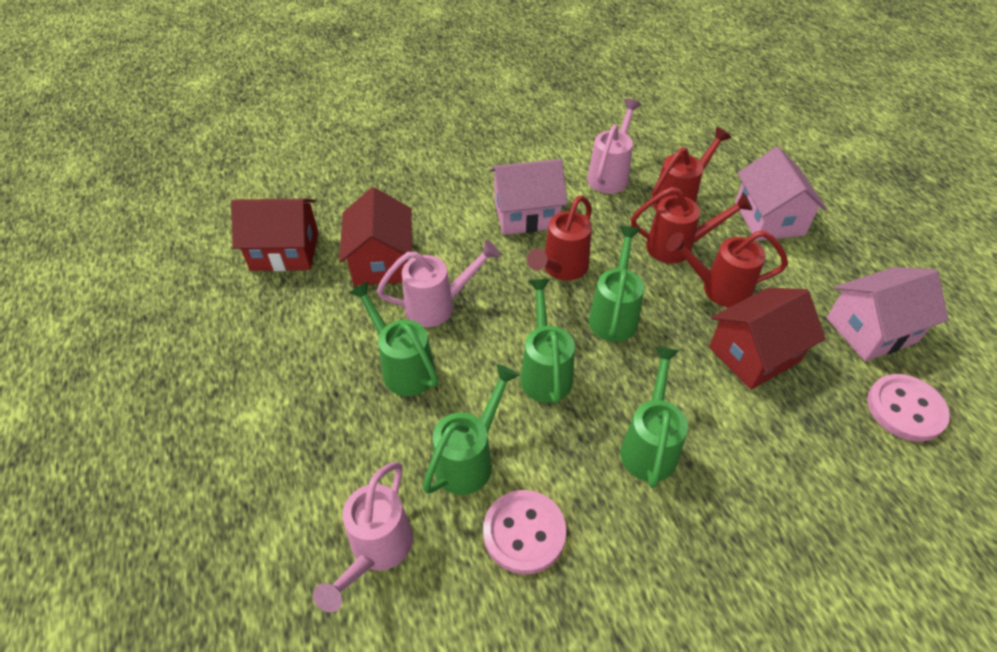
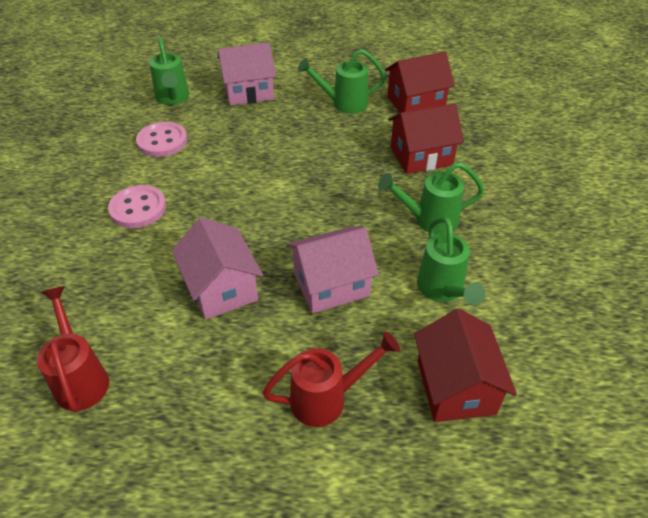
green watering can: 5 -> 4
pink watering can: 3 -> 0
red watering can: 4 -> 2

